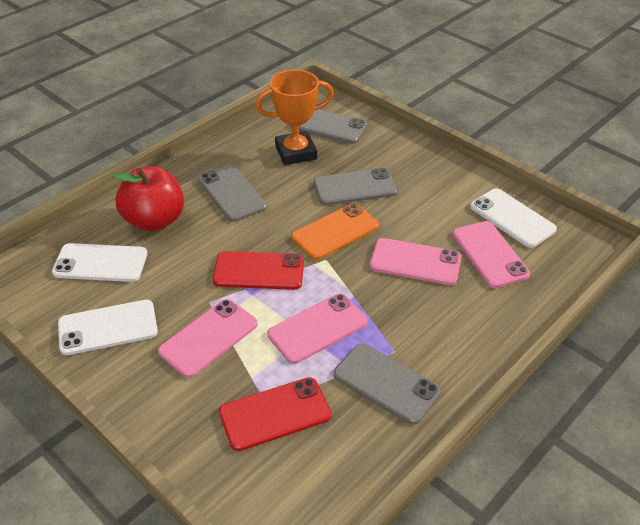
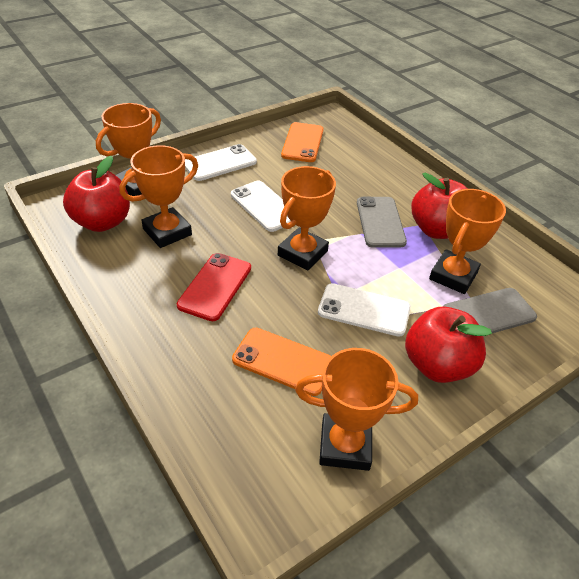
grey phone: 4 -> 2
orange phone: 1 -> 2
orange trophy: 1 -> 5
pink phone: 4 -> 0
red apple: 1 -> 3
red phone: 2 -> 1

